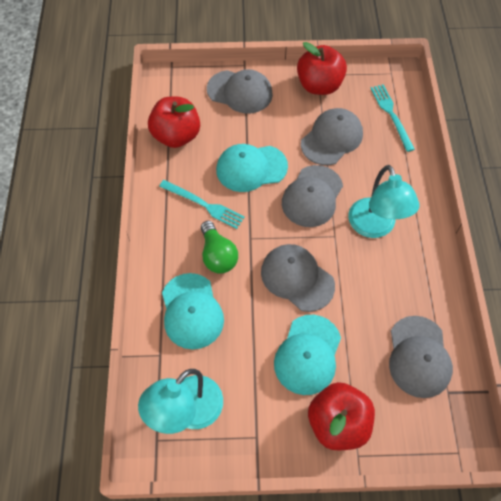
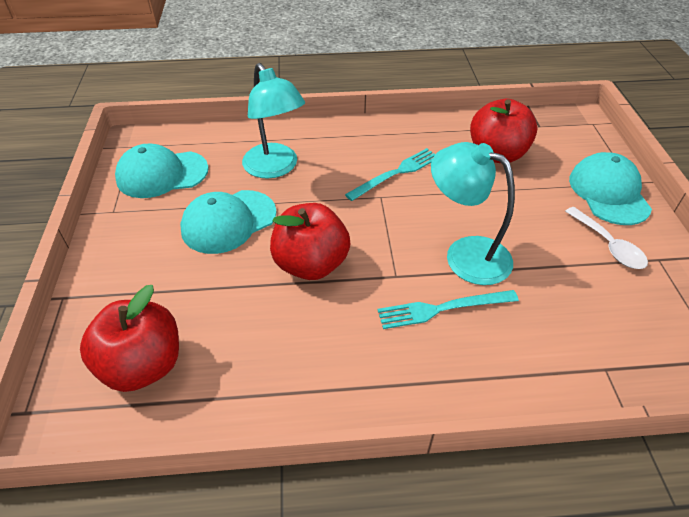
green light bulb: 1 -> 0
grey cap: 5 -> 0
white spoon: 0 -> 1

